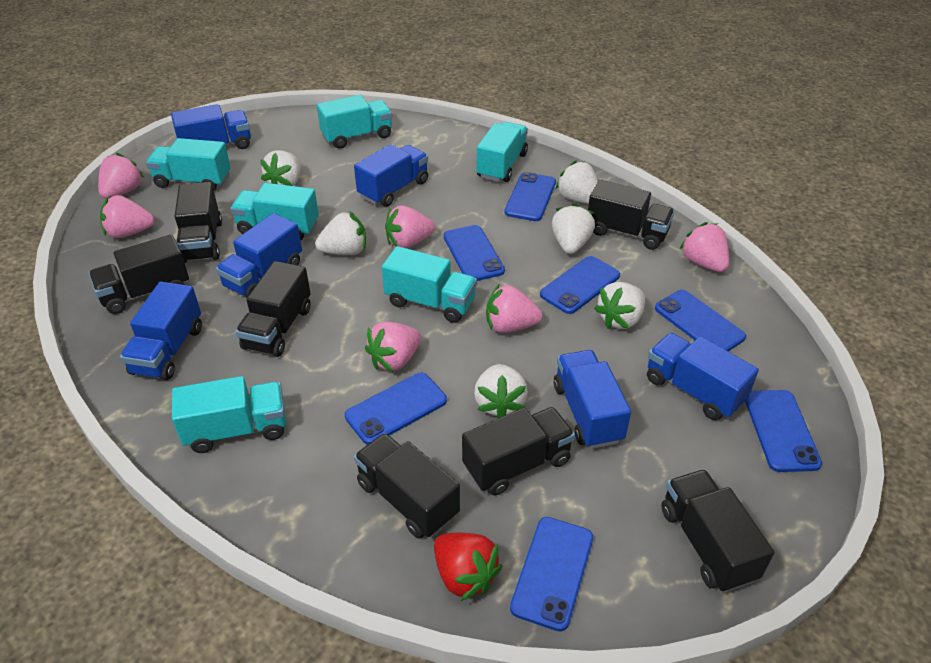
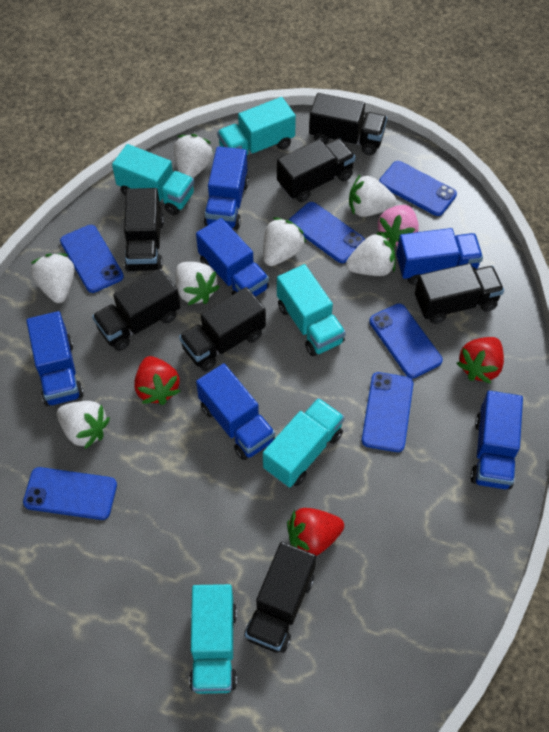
blue phone: 7 -> 6
pink strawberry: 6 -> 1
red strawberry: 1 -> 3
turquoise truck: 6 -> 5
white strawberry: 6 -> 7

